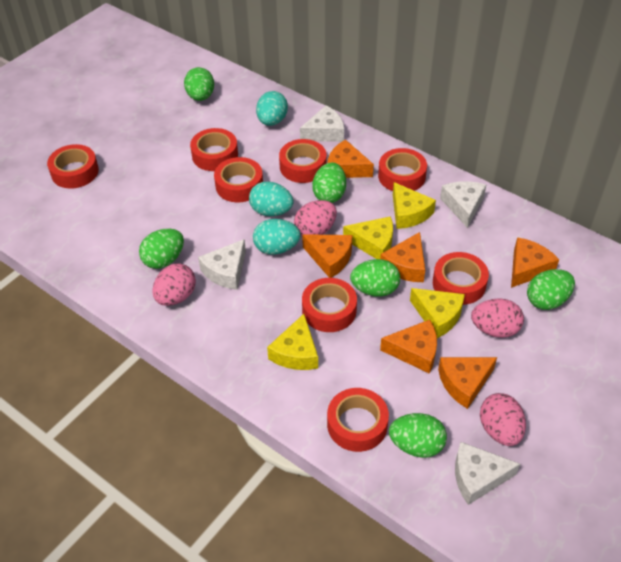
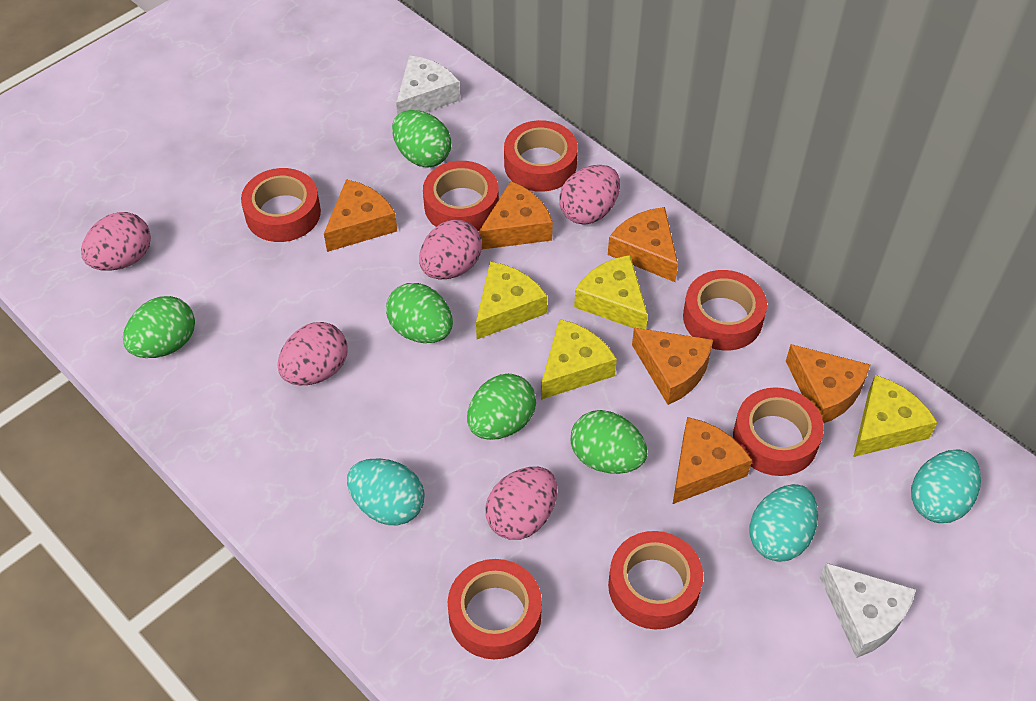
green egg: 6 -> 5
pink egg: 4 -> 5
red tape: 8 -> 7
white cheese: 4 -> 2

